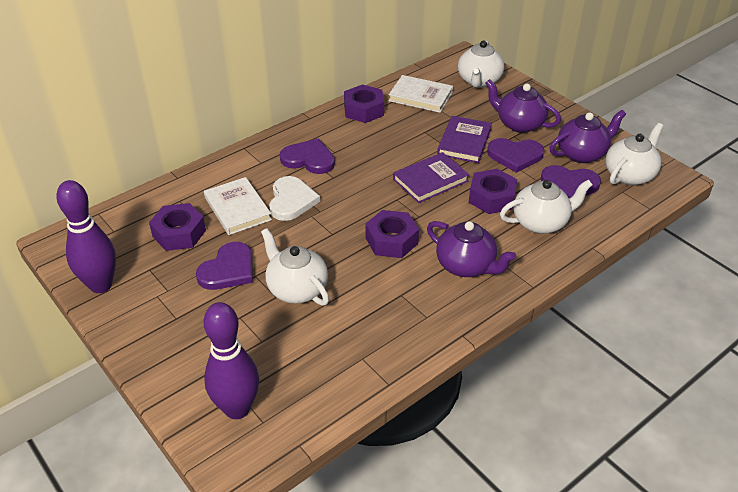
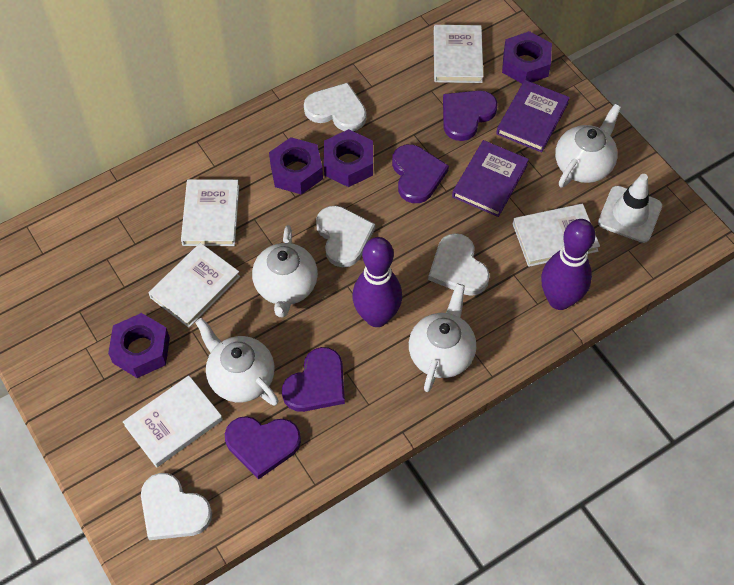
purple teapot: 3 -> 0
white book: 2 -> 5
white heart: 1 -> 4
white traffic cone: 0 -> 1

